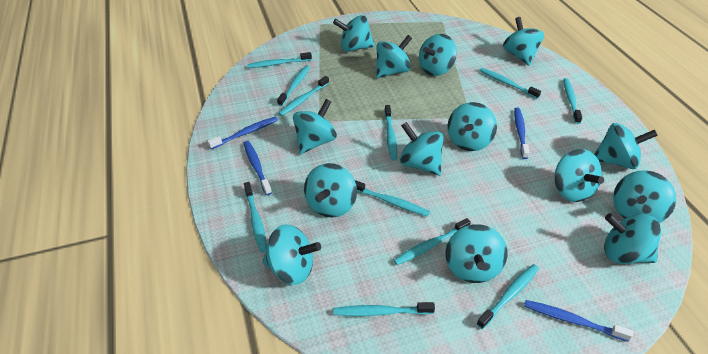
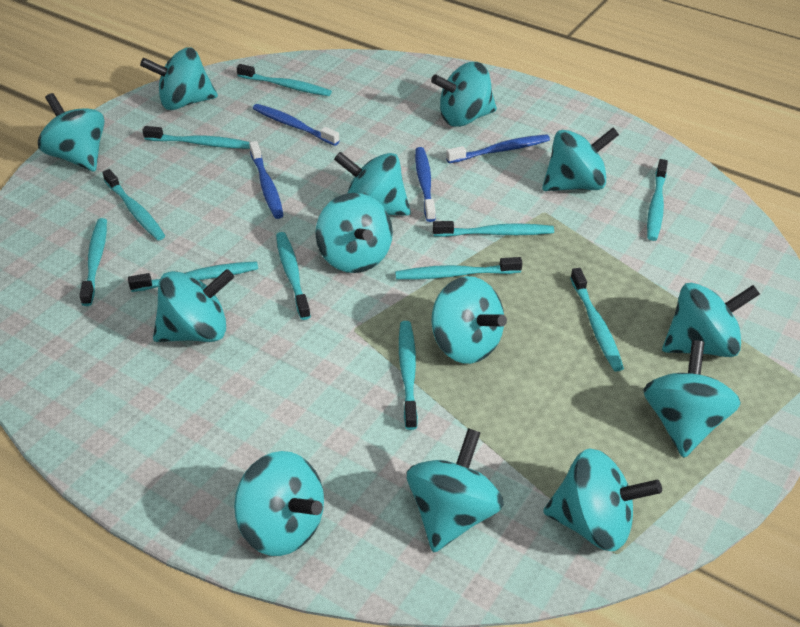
turquoise spinning top: 14 -> 13

